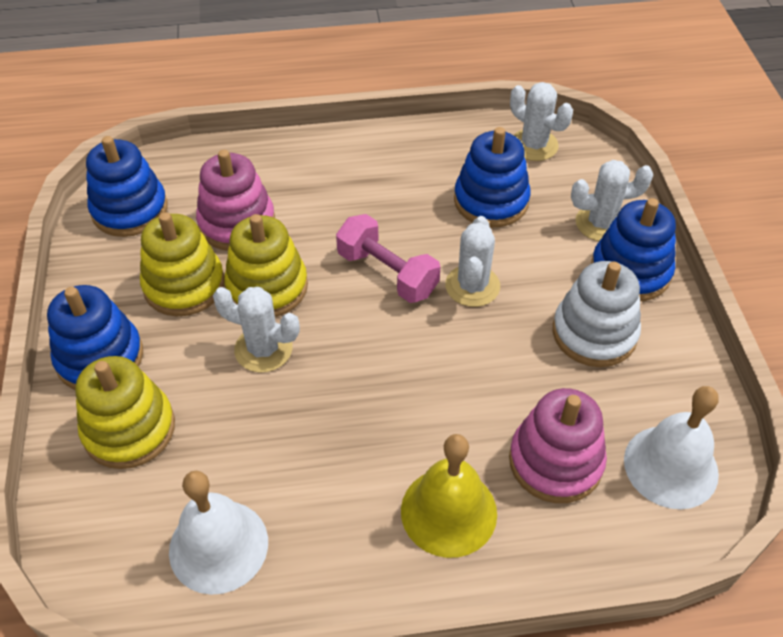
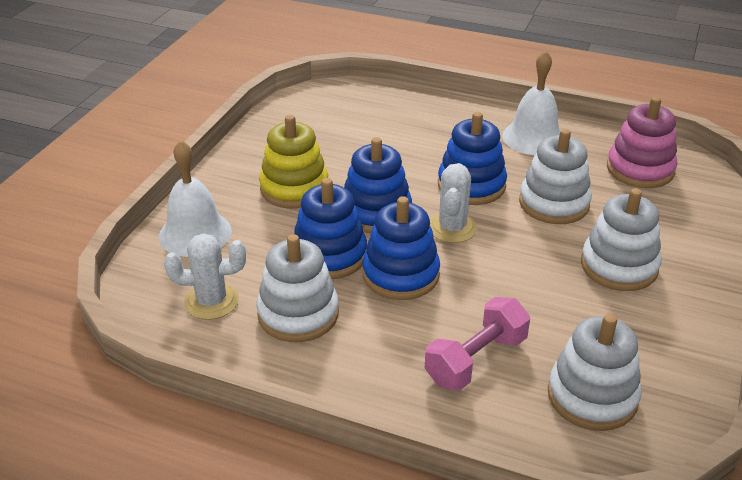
pink stacking toy: 2 -> 1
white cactus: 4 -> 2
white stacking toy: 1 -> 4
yellow bell: 1 -> 0
yellow stacking toy: 3 -> 1

